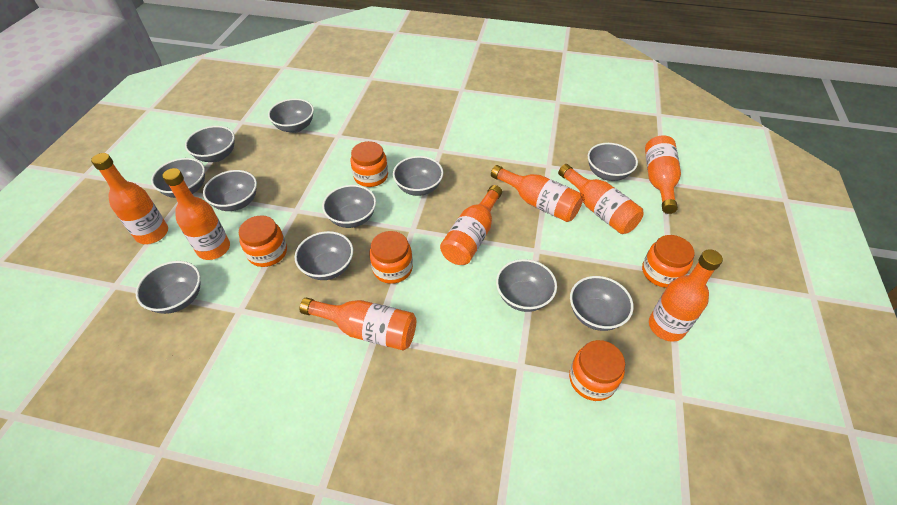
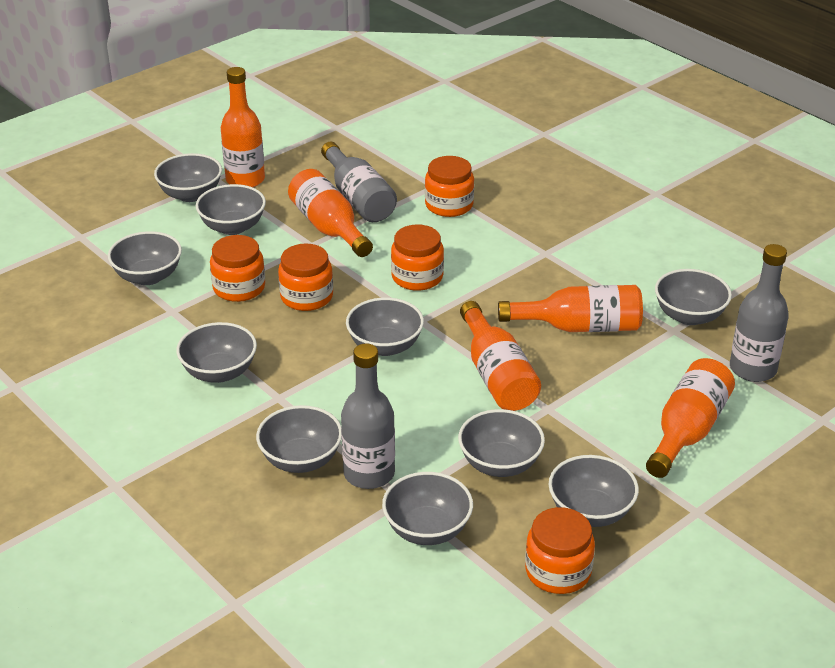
grey bottle: 0 -> 3
grey bowl: 11 -> 10
orange bottle: 8 -> 5

